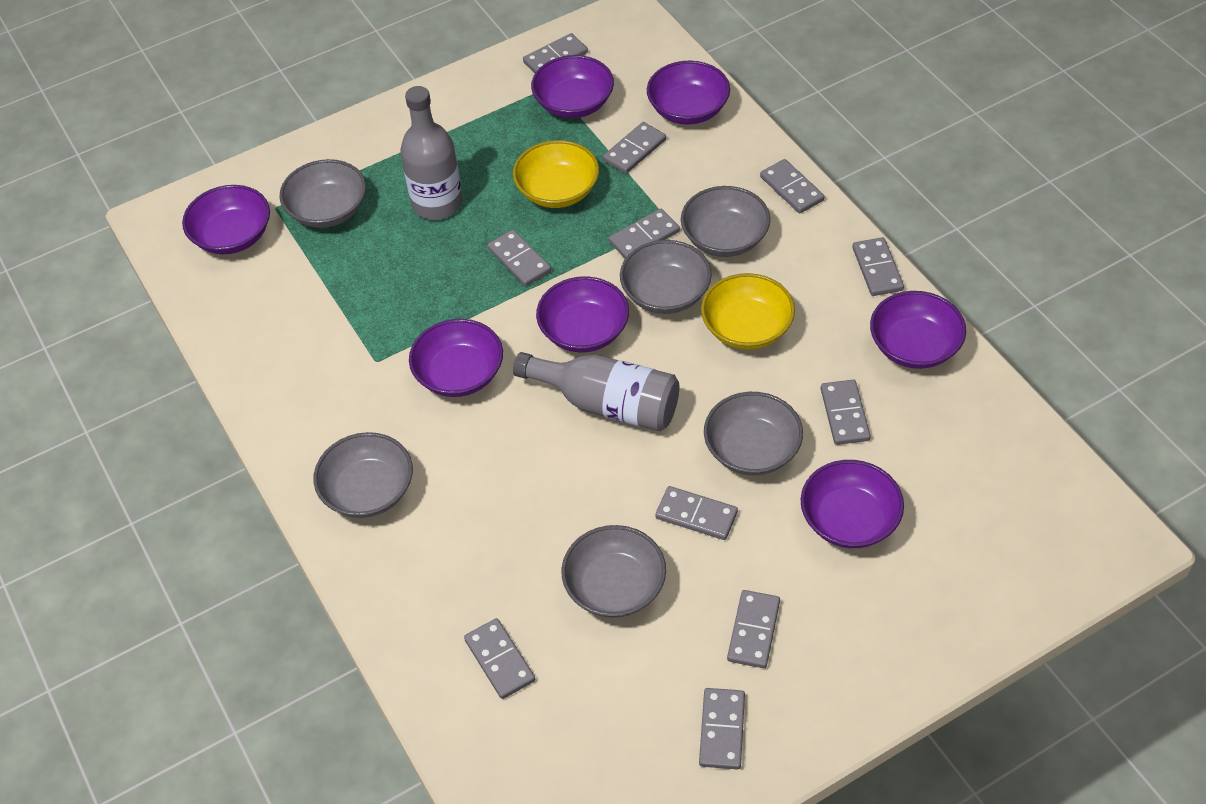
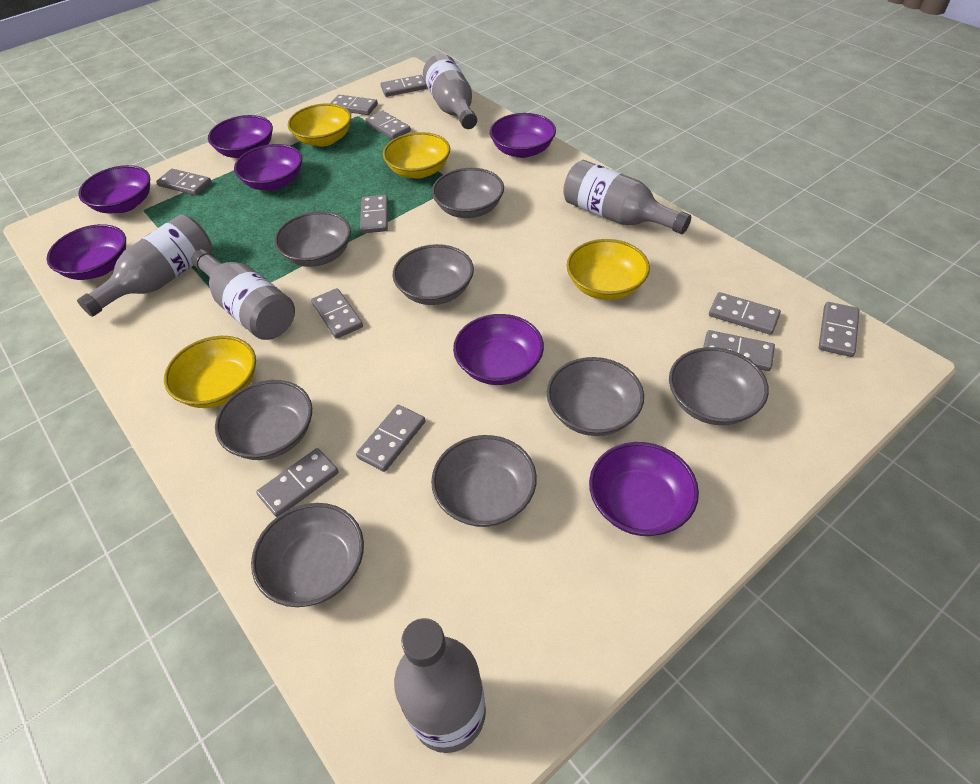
grey bottle: 2 -> 5
grey bowl: 6 -> 8
yellow bowl: 2 -> 4

